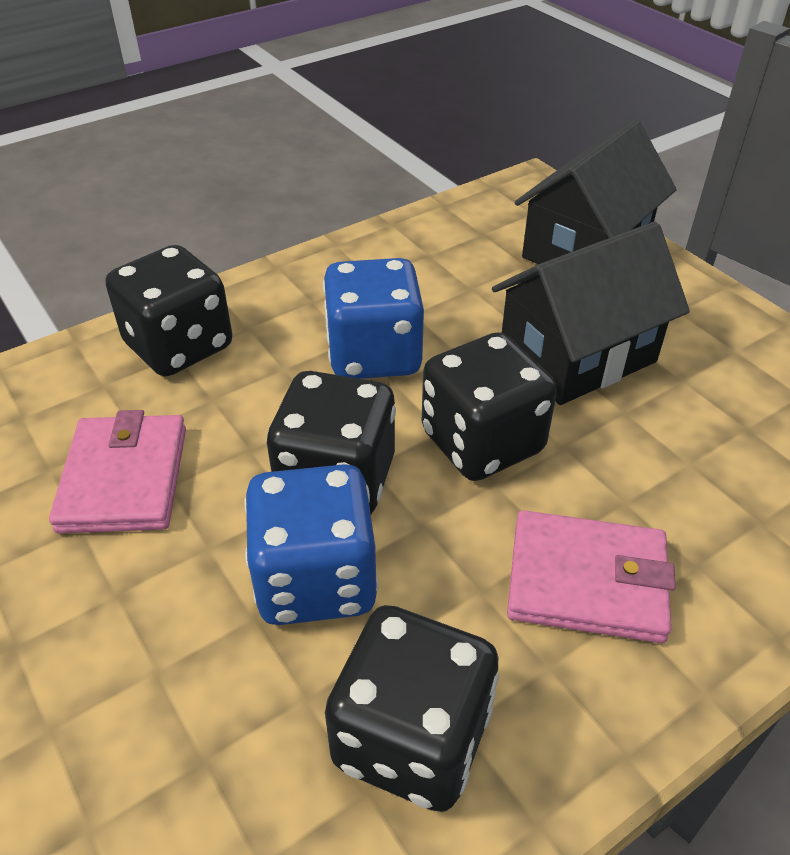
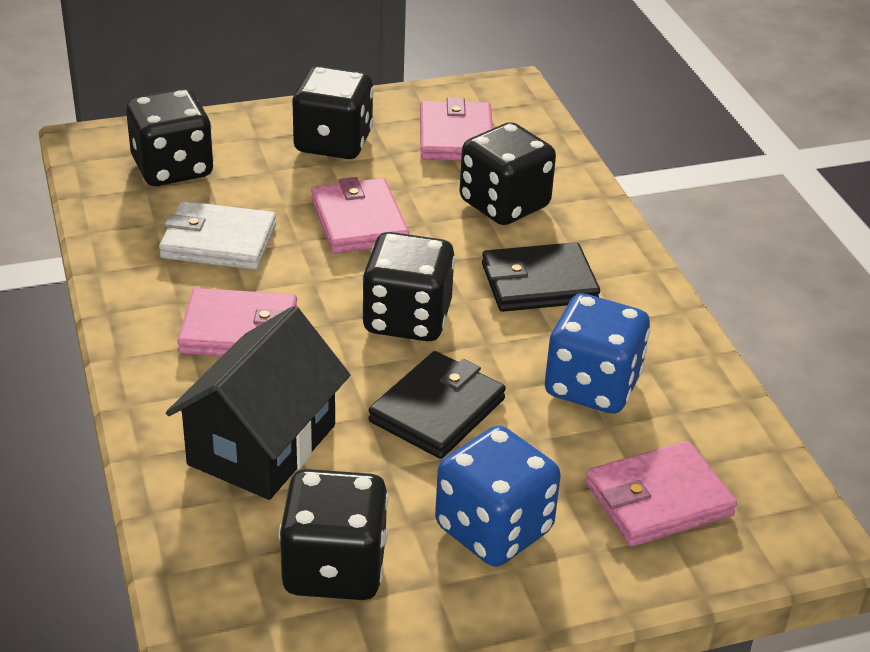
black dice: 4 -> 5
black house: 2 -> 1
black wallet: 0 -> 2
pink wallet: 2 -> 4
white wallet: 0 -> 1

